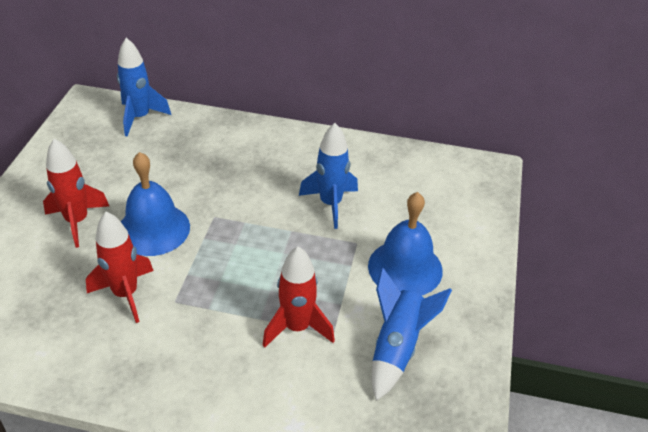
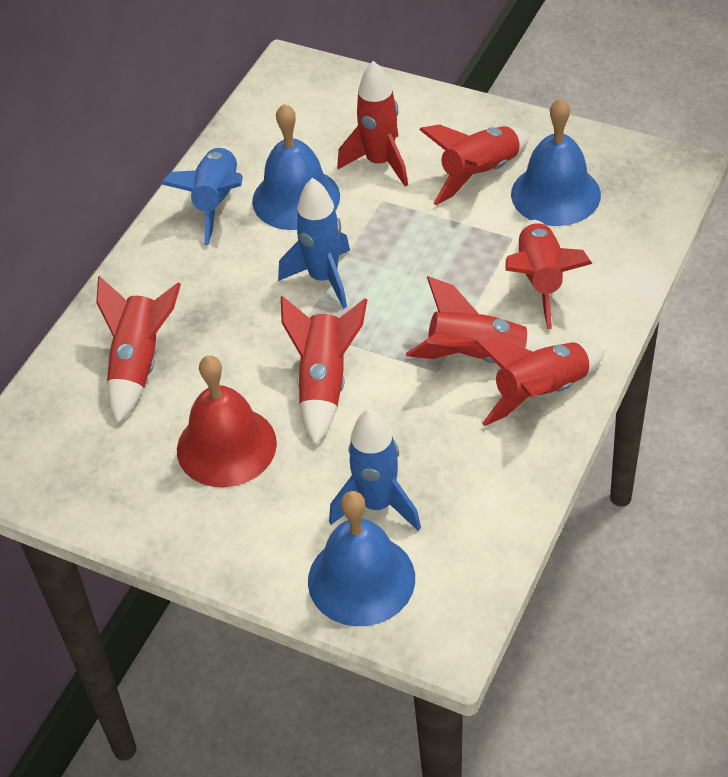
blue bell: 2 -> 3
red bell: 0 -> 1
red rocket: 3 -> 7

